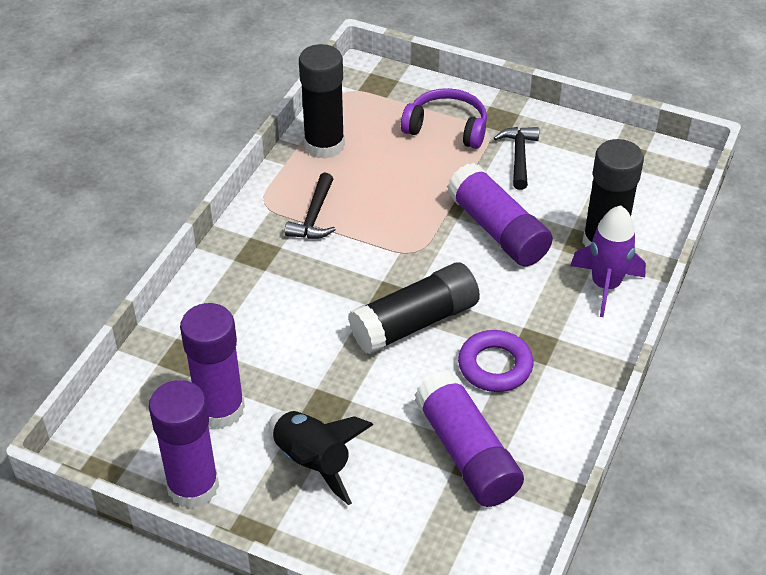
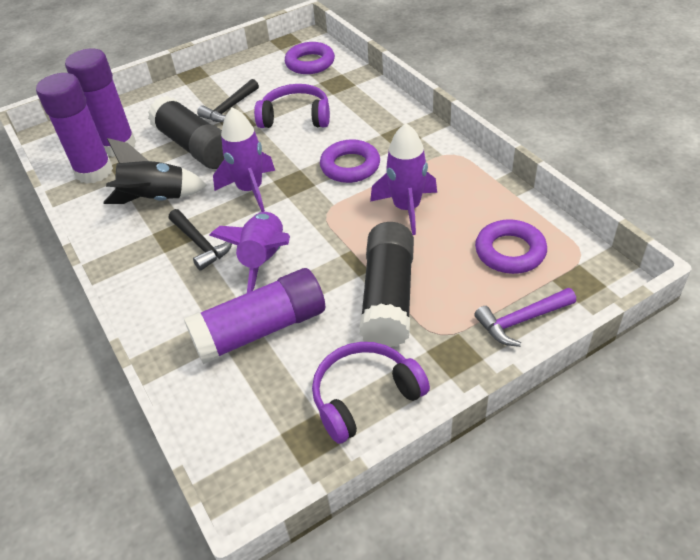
black glue stick: 3 -> 2
purple glue stick: 4 -> 3
purple hammer: 0 -> 1
purple headphones: 1 -> 2
purple ring: 1 -> 3
purple rocket: 1 -> 3

